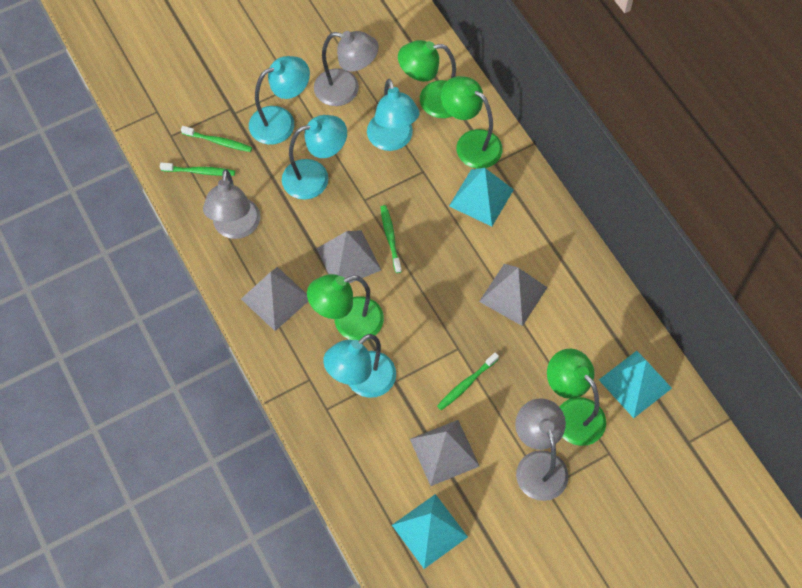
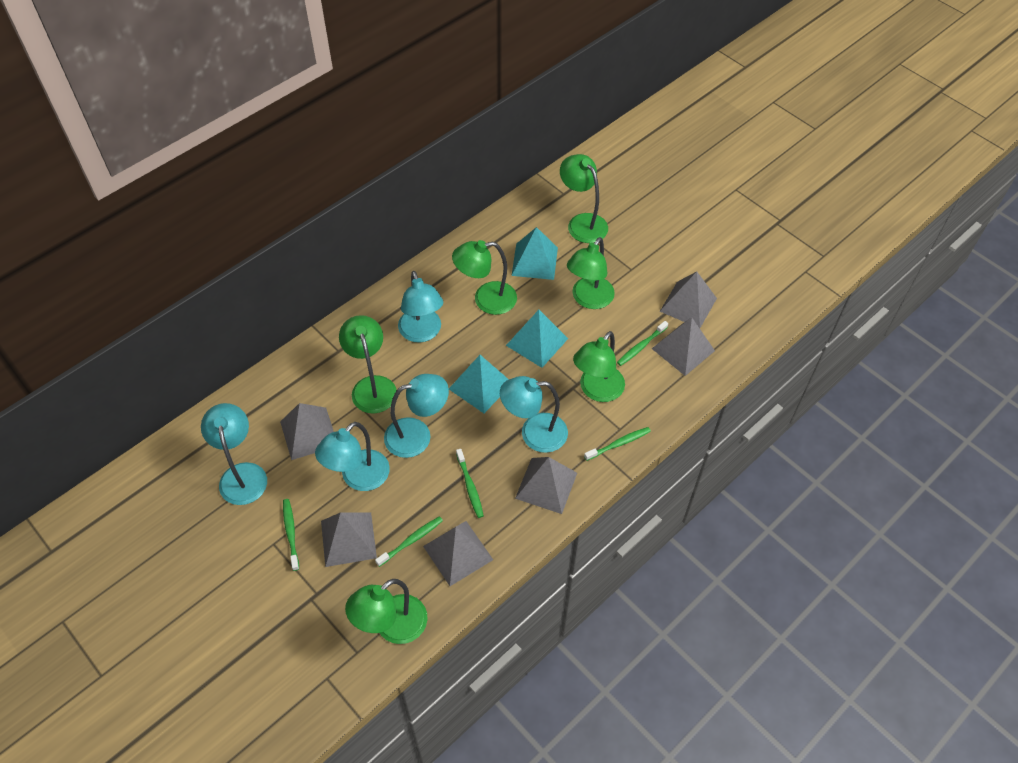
green lamp: 4 -> 6
green toothbrush: 4 -> 5
grey lamp: 3 -> 0
grey pyramid: 4 -> 6
turquoise lamp: 4 -> 5

